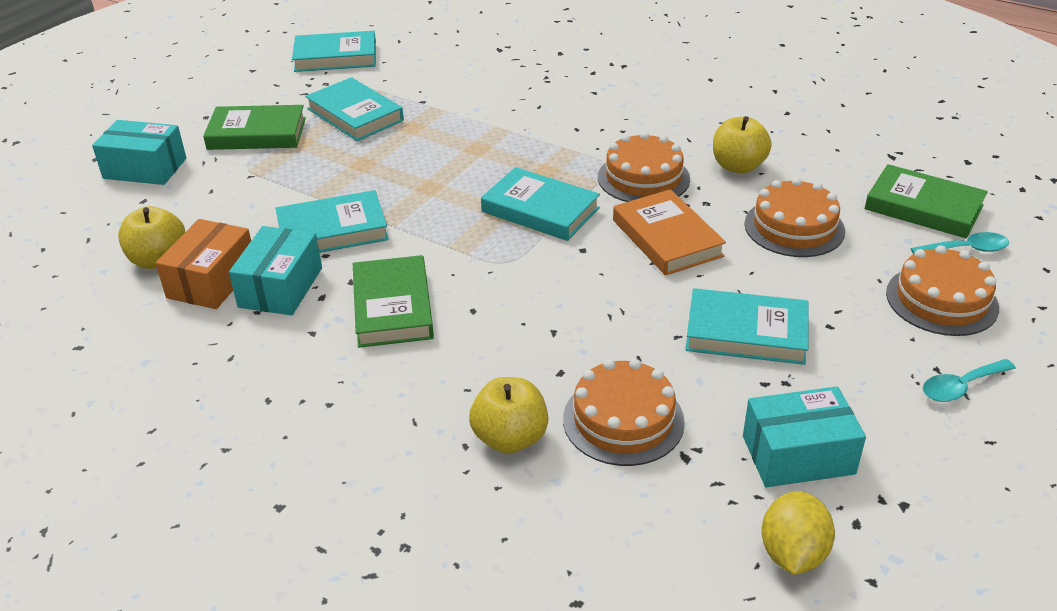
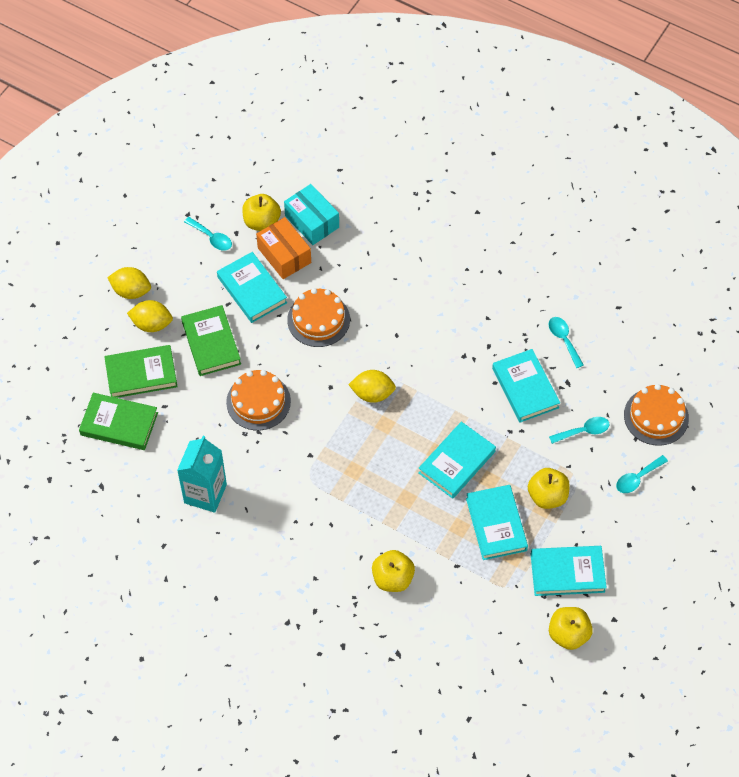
orange book: 1 -> 0
orange cake: 4 -> 3
turquoise box: 3 -> 1
turquoise carton: 0 -> 1
turquoise spoon: 2 -> 4
yellow apple: 3 -> 4
yellow lemon: 1 -> 3

